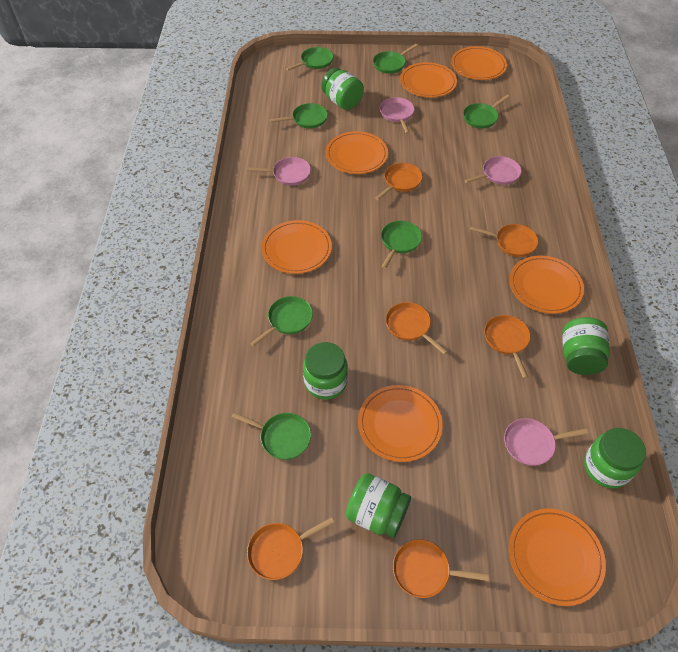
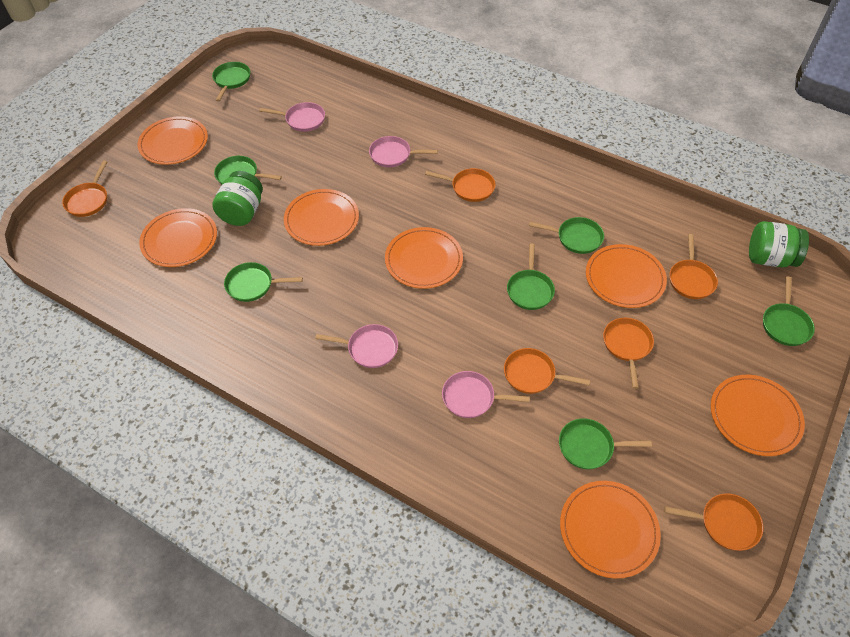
green jar: 5 -> 2

